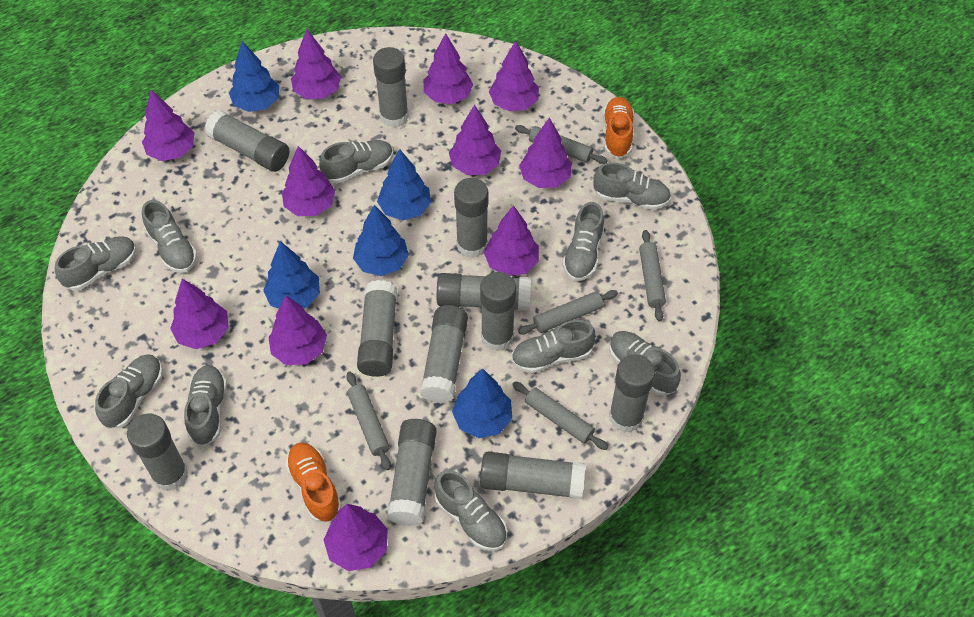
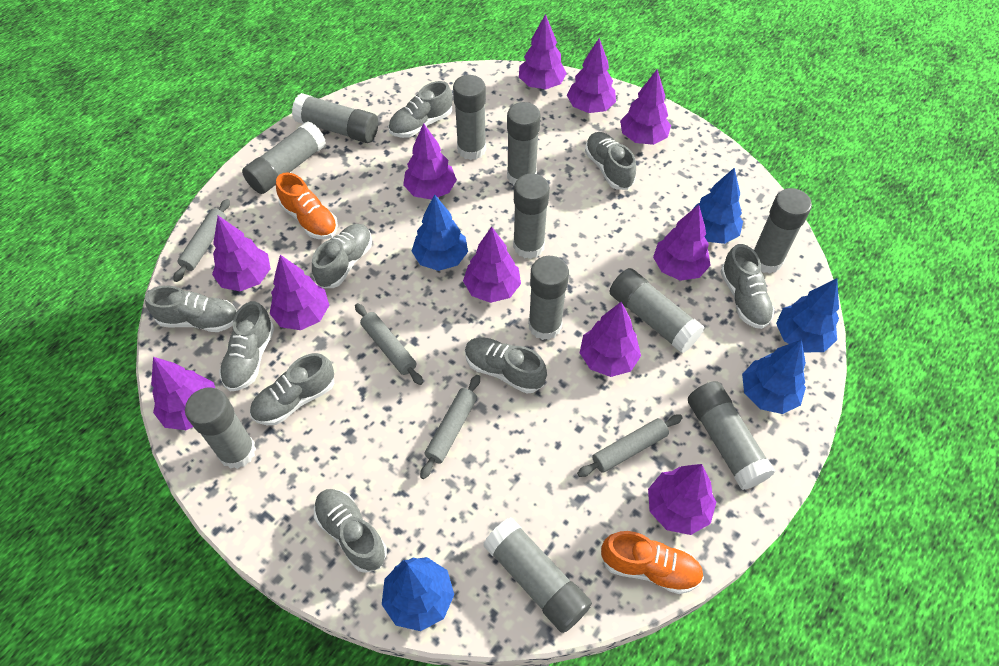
grey rolling pin: 5 -> 4
grey shoe: 10 -> 9

